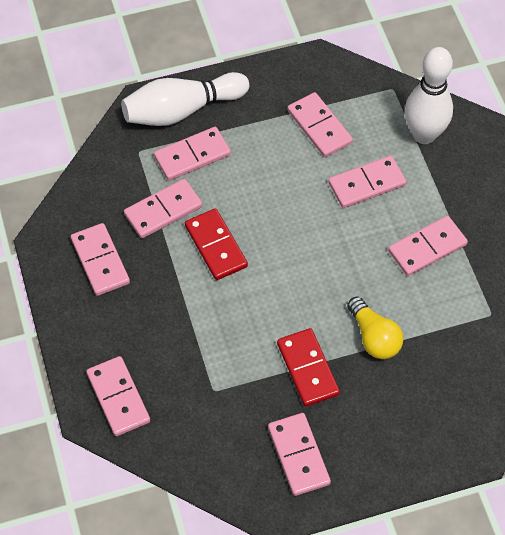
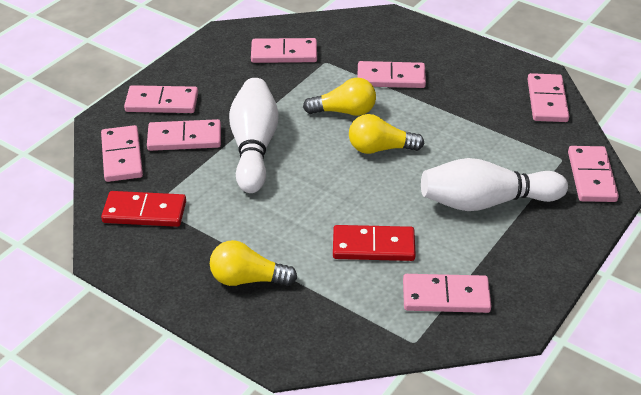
yellow light bulb: 1 -> 3

